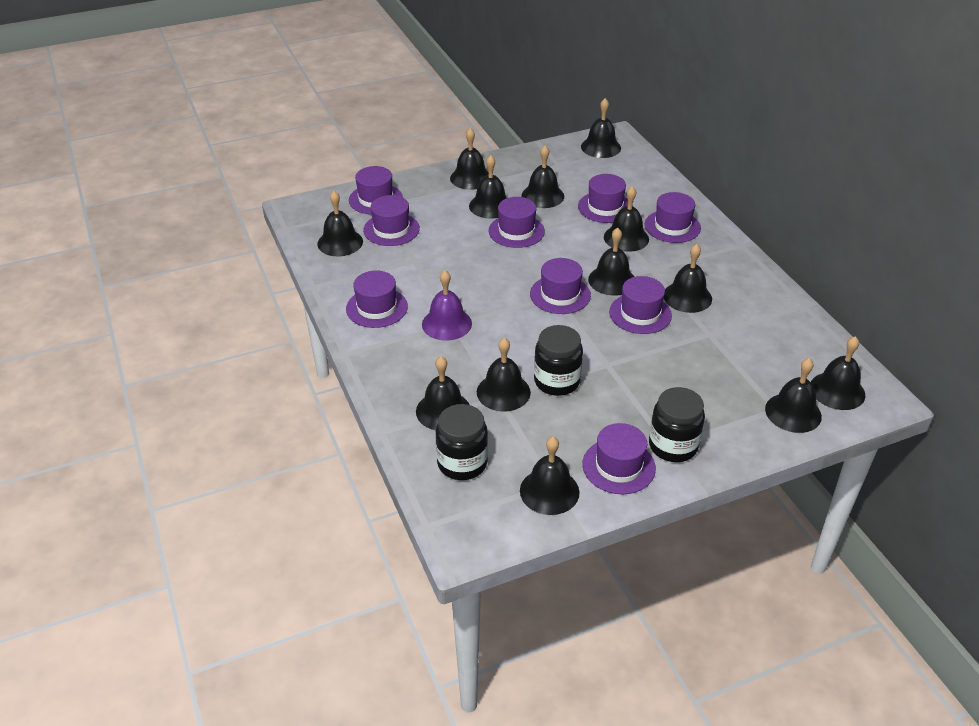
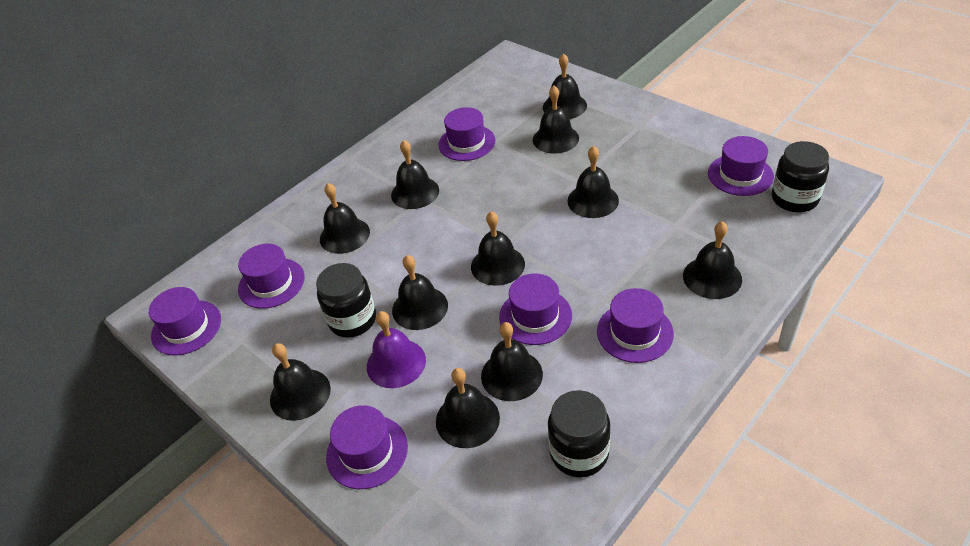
black bell: 13 -> 11
purple hat: 9 -> 7

